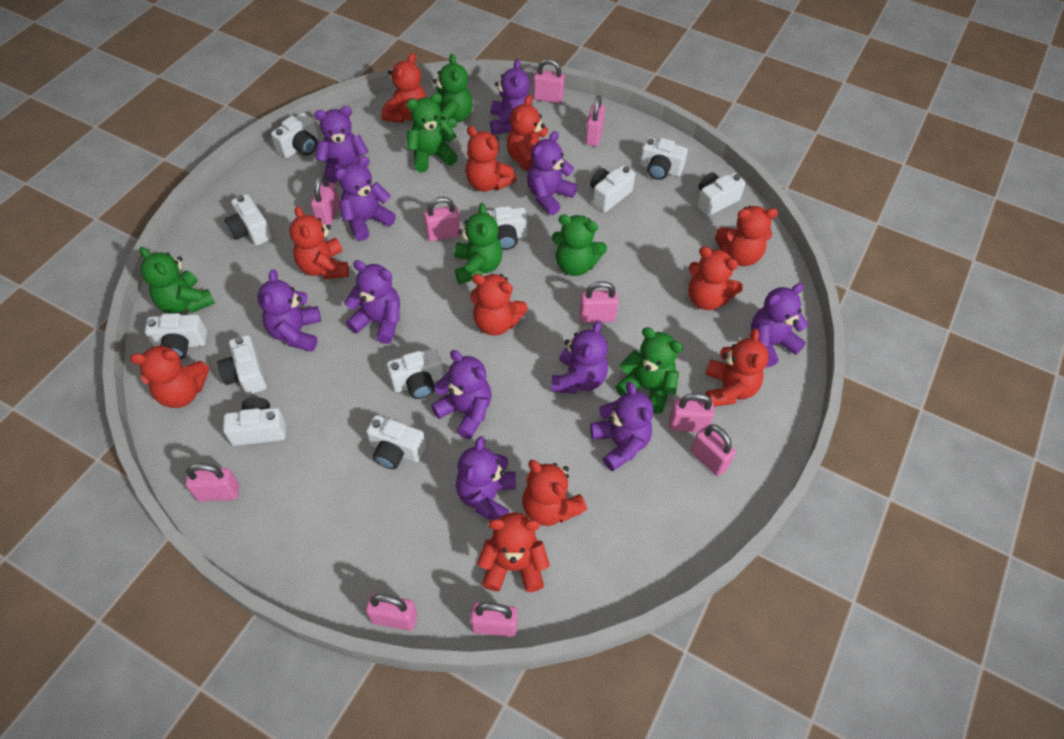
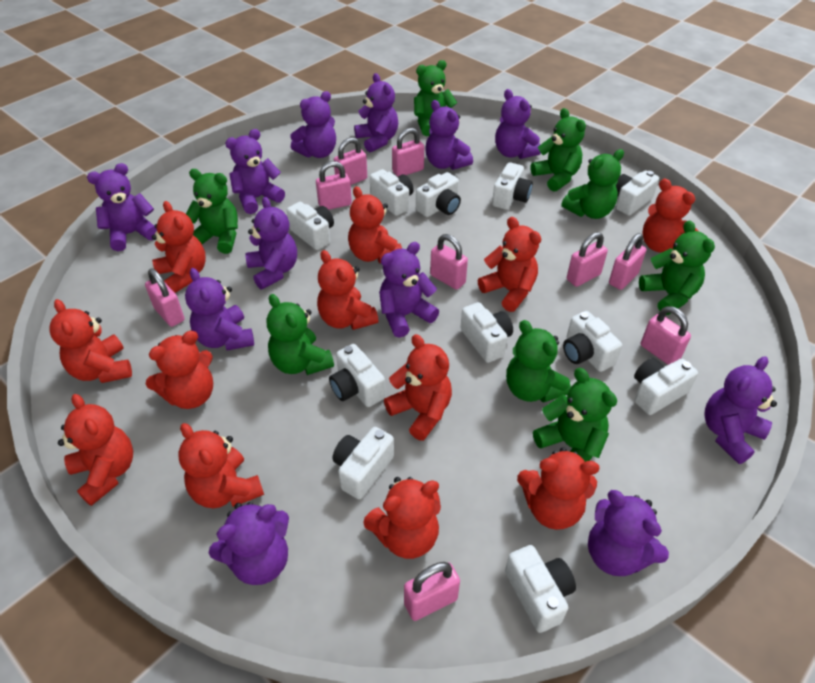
green teddy bear: 6 -> 8
pink padlock: 10 -> 9
purple teddy bear: 11 -> 12
red teddy bear: 11 -> 12

